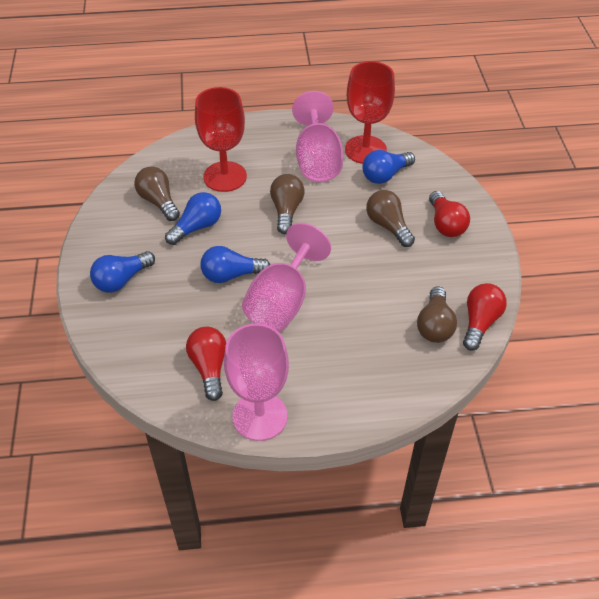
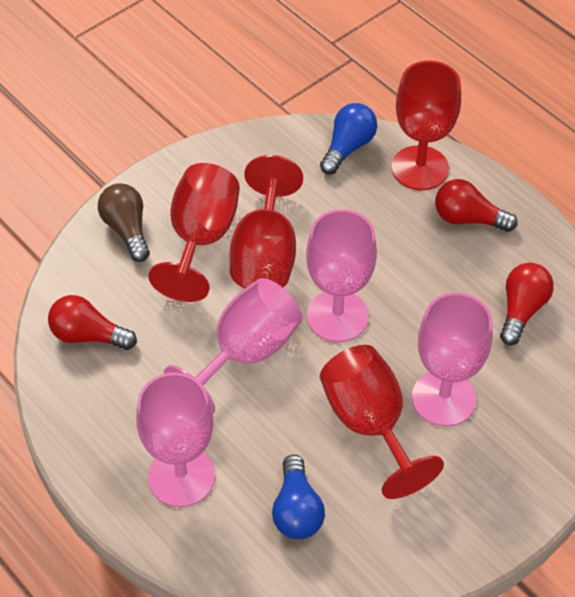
blue light bulb: 4 -> 2
brown light bulb: 4 -> 1
pink goblet: 3 -> 4
red goblet: 2 -> 4

